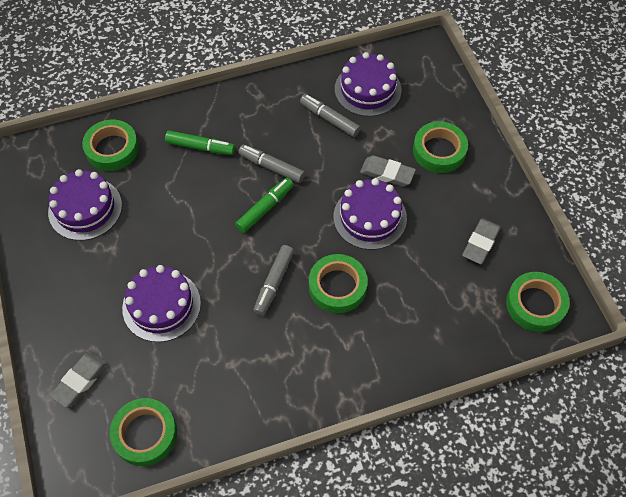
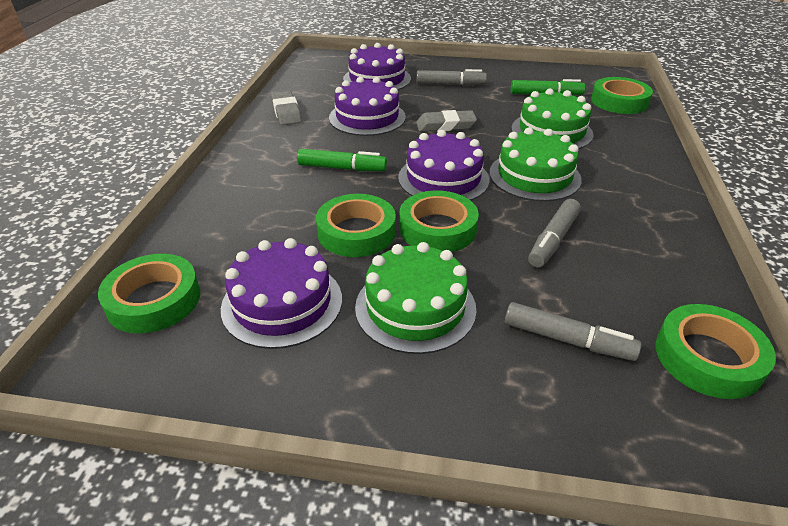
green cake: 0 -> 3
grey eraser: 3 -> 2

